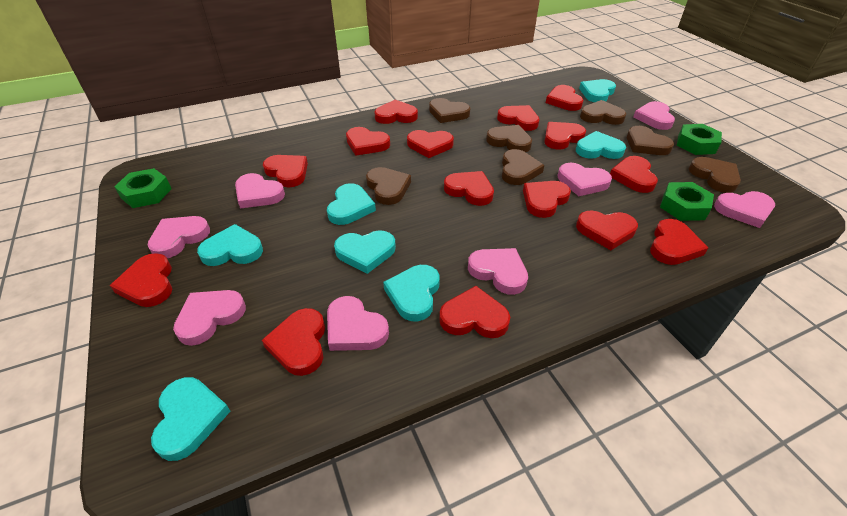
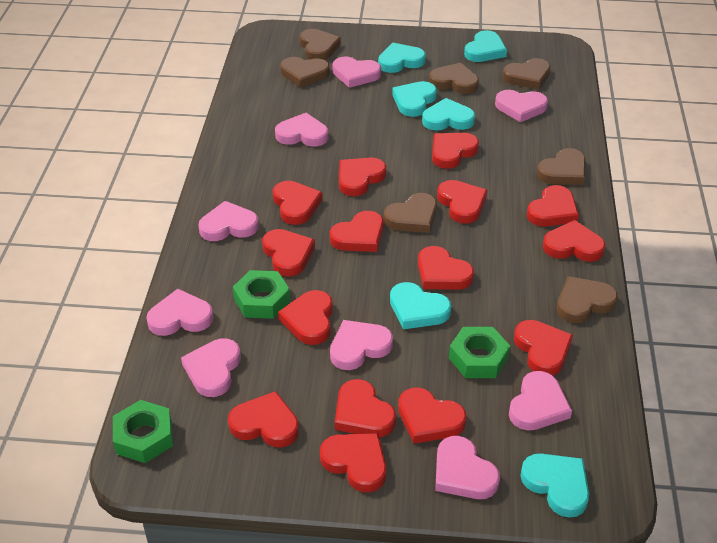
pink heart: 8 -> 9
turquoise heart: 7 -> 6

